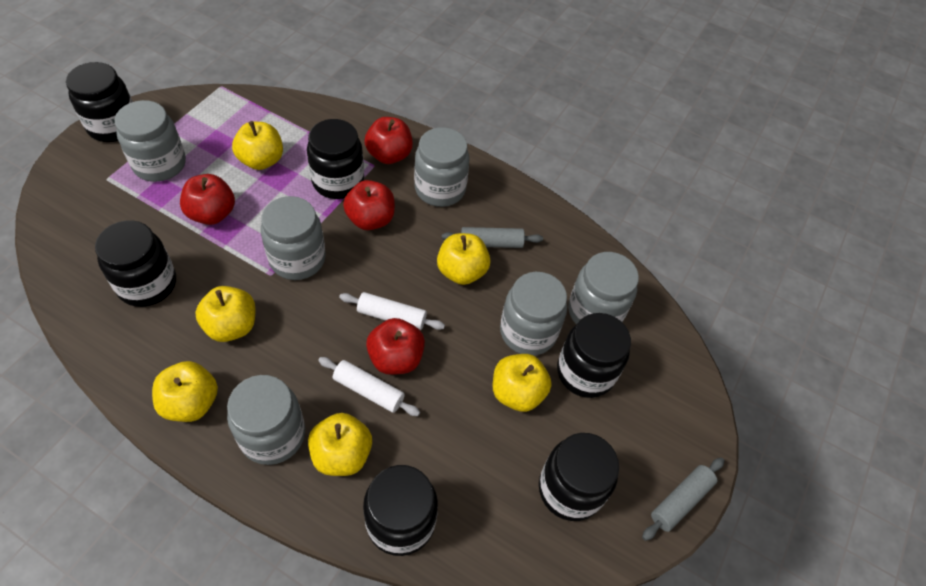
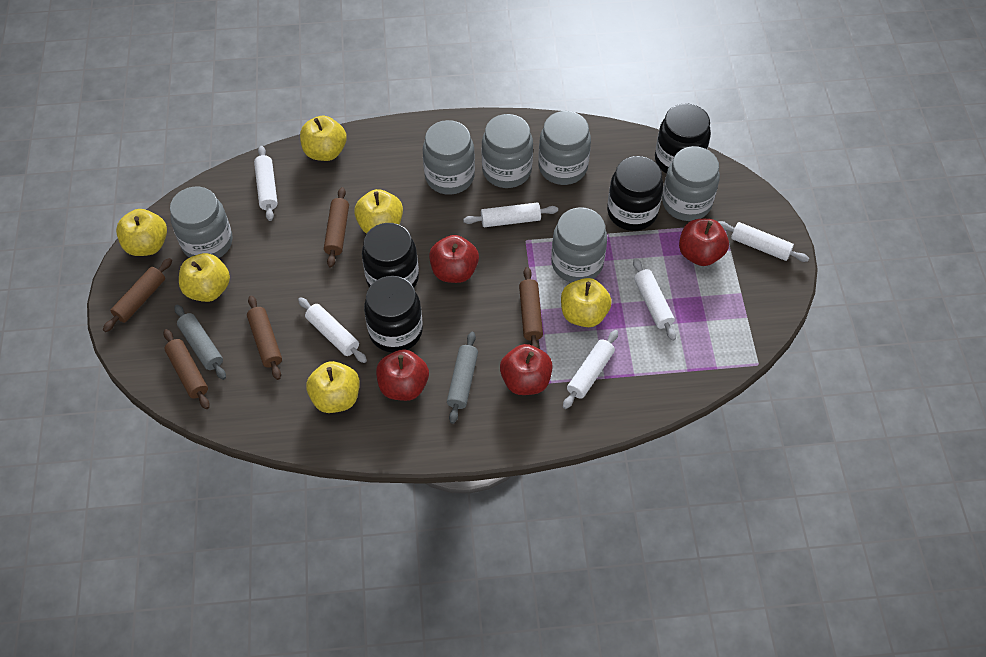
black jar: 6 -> 4
brown rolling pin: 0 -> 5
white rolling pin: 2 -> 6

